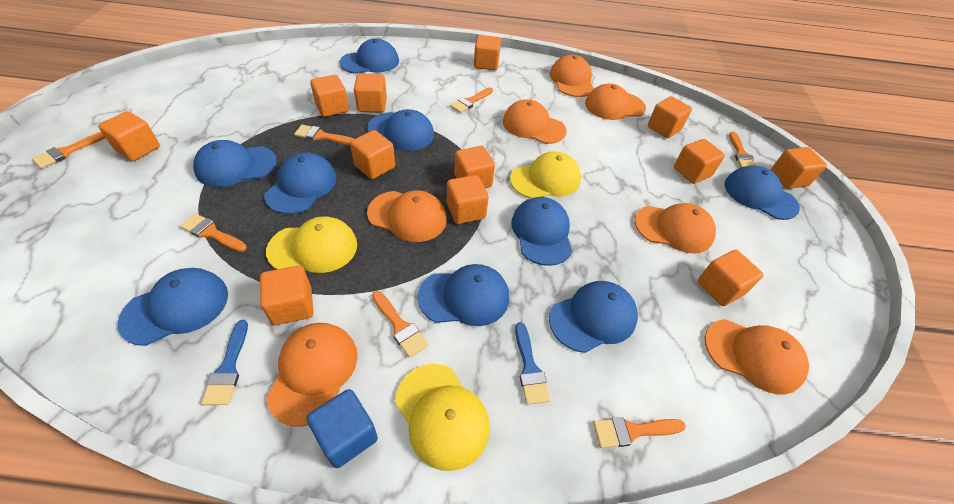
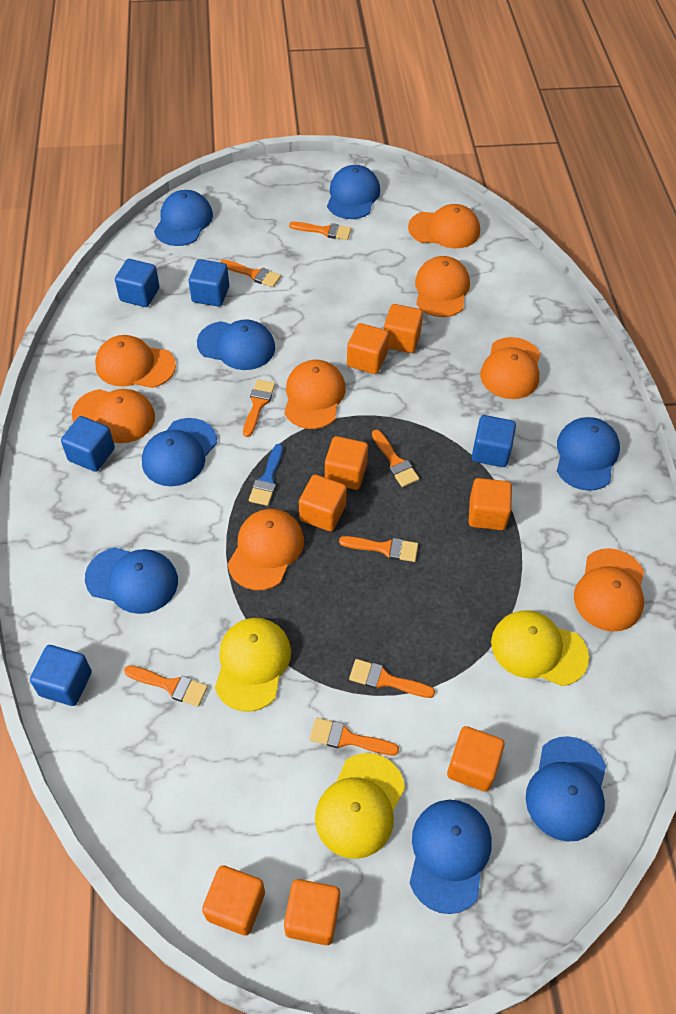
blue brush: 2 -> 1
blue cap: 9 -> 8
blue cube: 1 -> 5
orange brush: 7 -> 8
orange cap: 7 -> 8
orange cube: 12 -> 8

